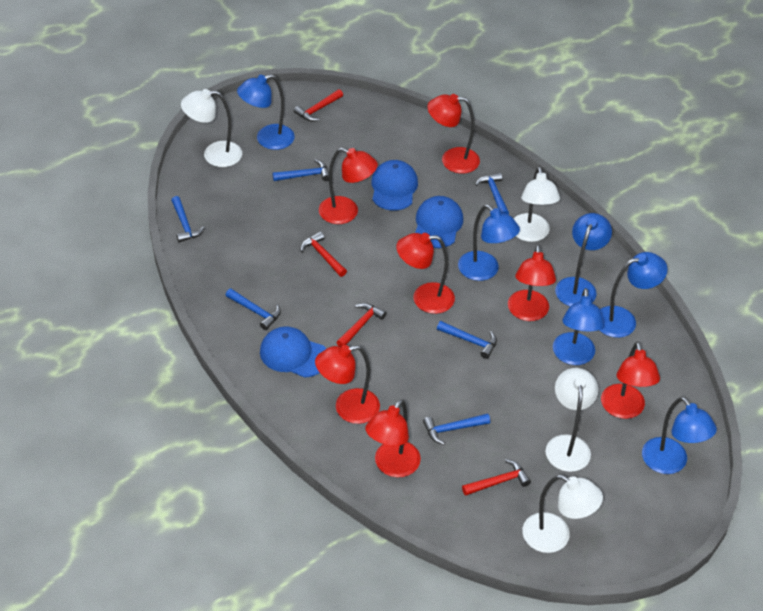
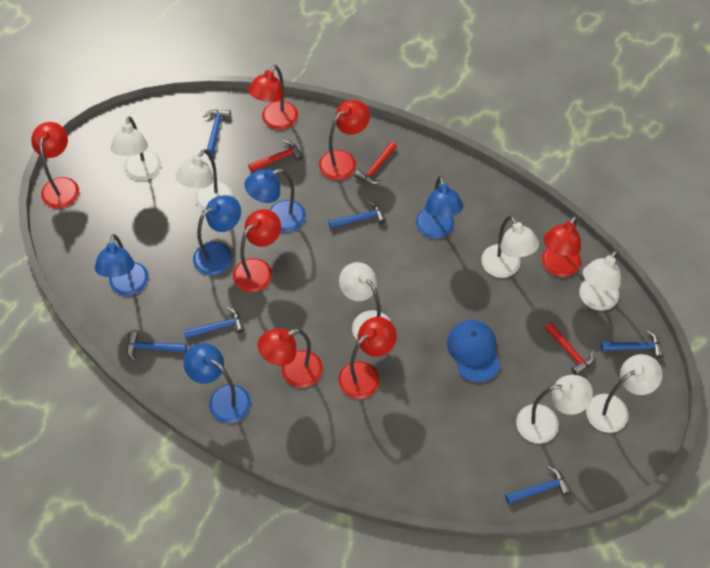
blue cap: 3 -> 1
blue lamp: 6 -> 5
red hammer: 4 -> 3
white lamp: 4 -> 7

